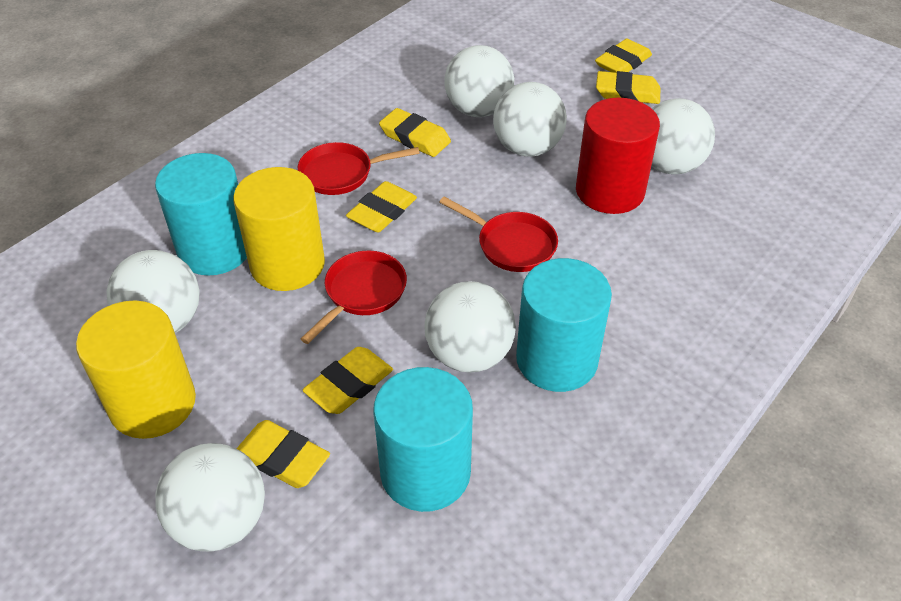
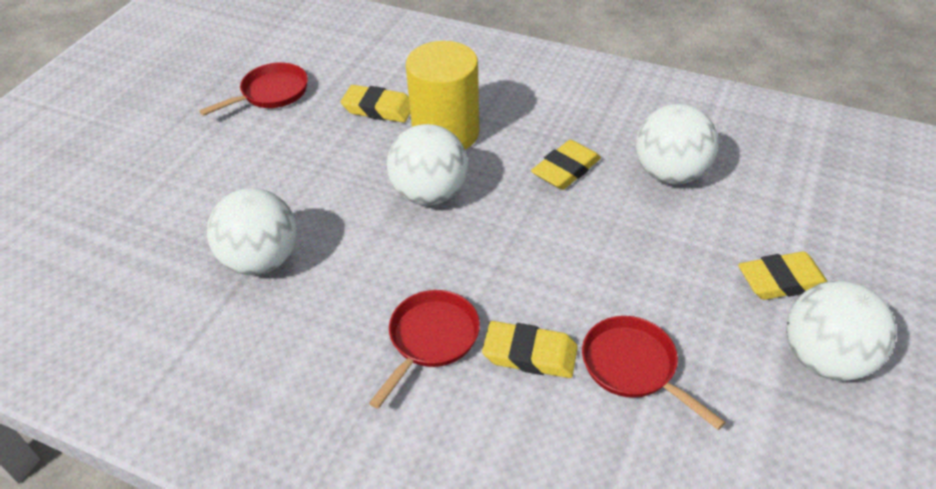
red cylinder: 1 -> 0
turquoise cylinder: 3 -> 0
white ball: 6 -> 4
yellow cylinder: 2 -> 1
yellow eraser: 6 -> 4

